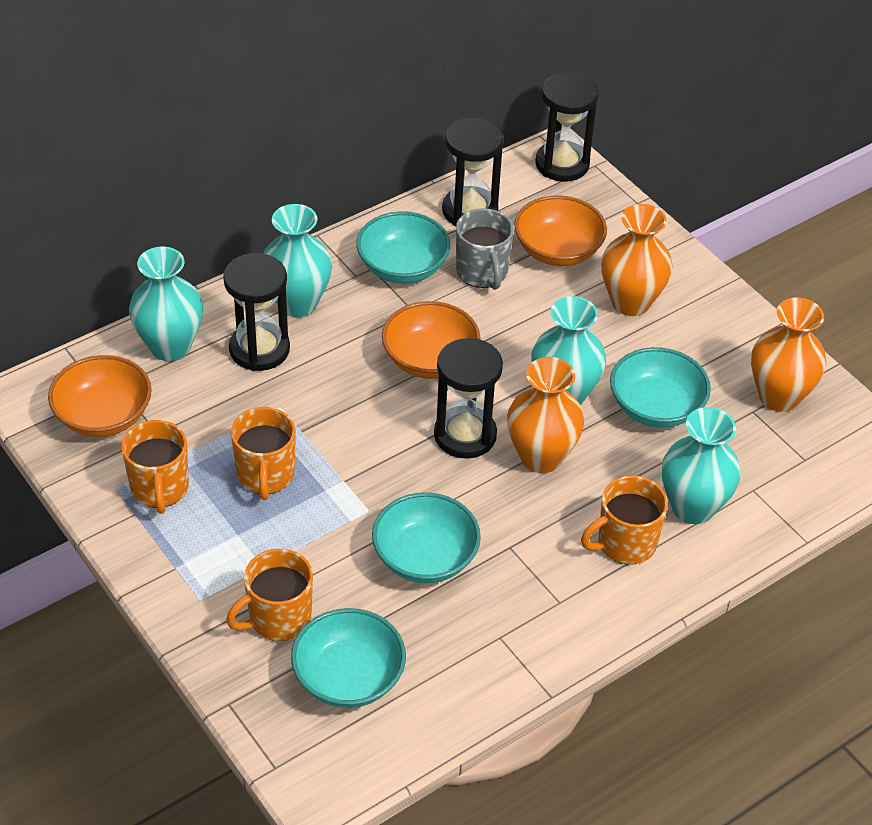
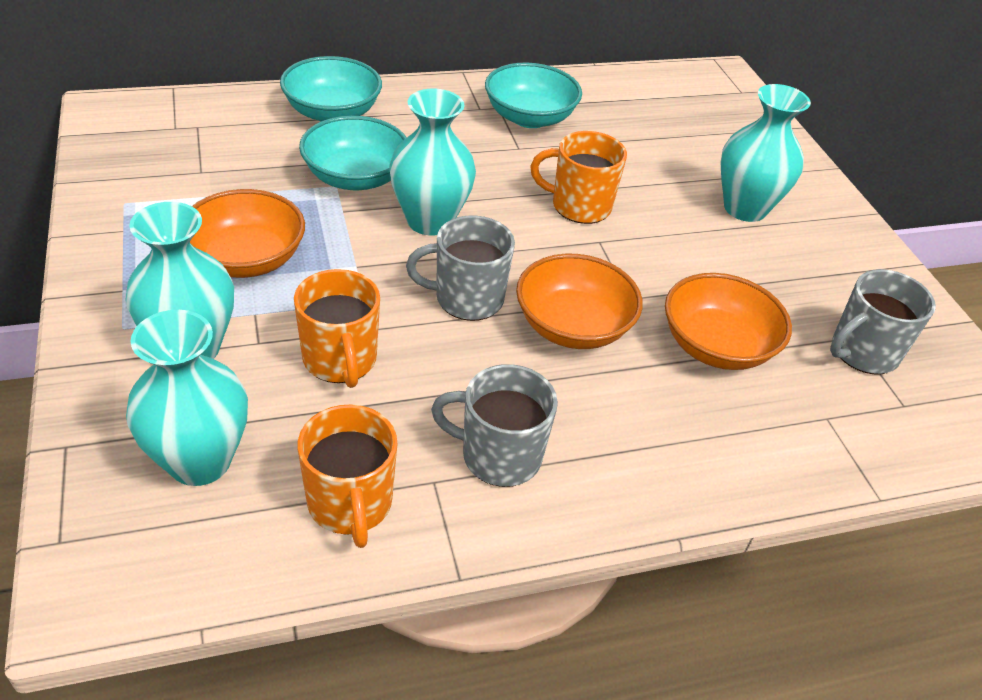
black hourglass: 4 -> 0
grey mug: 1 -> 3
orange mug: 4 -> 3
orange vase: 3 -> 0
turquoise bowl: 4 -> 3

